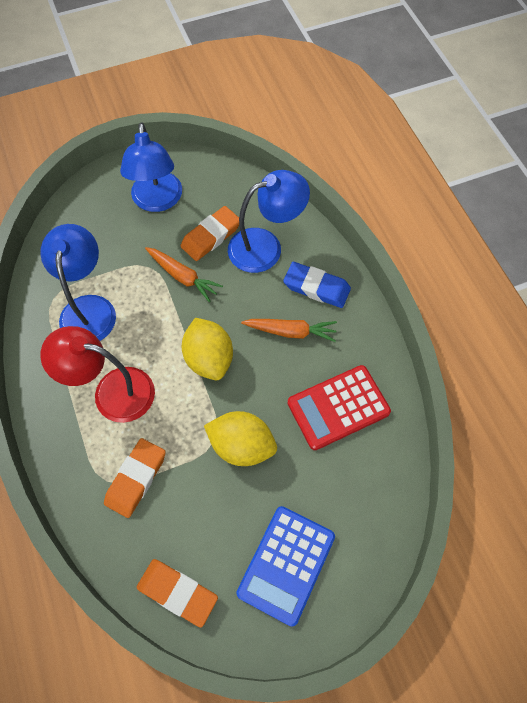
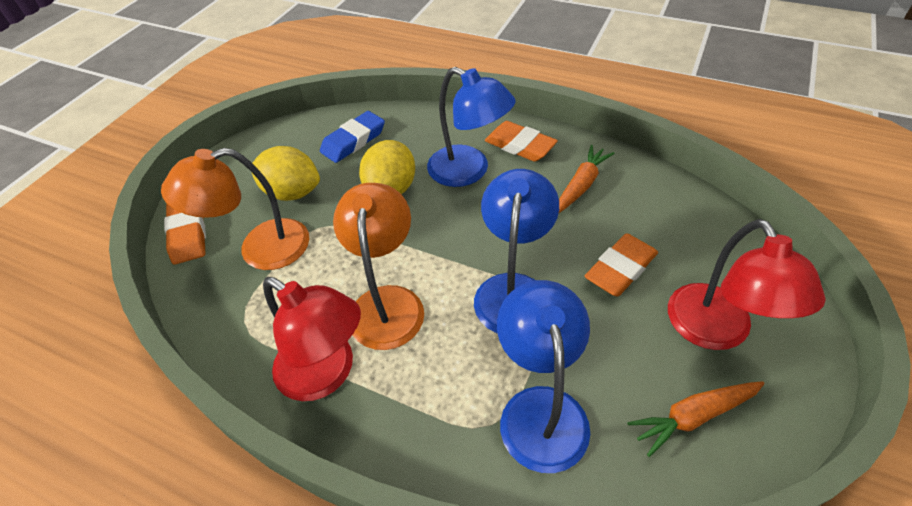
blue calculator: 1 -> 0
orange lamp: 0 -> 2
red calculator: 1 -> 0
red lamp: 1 -> 2

